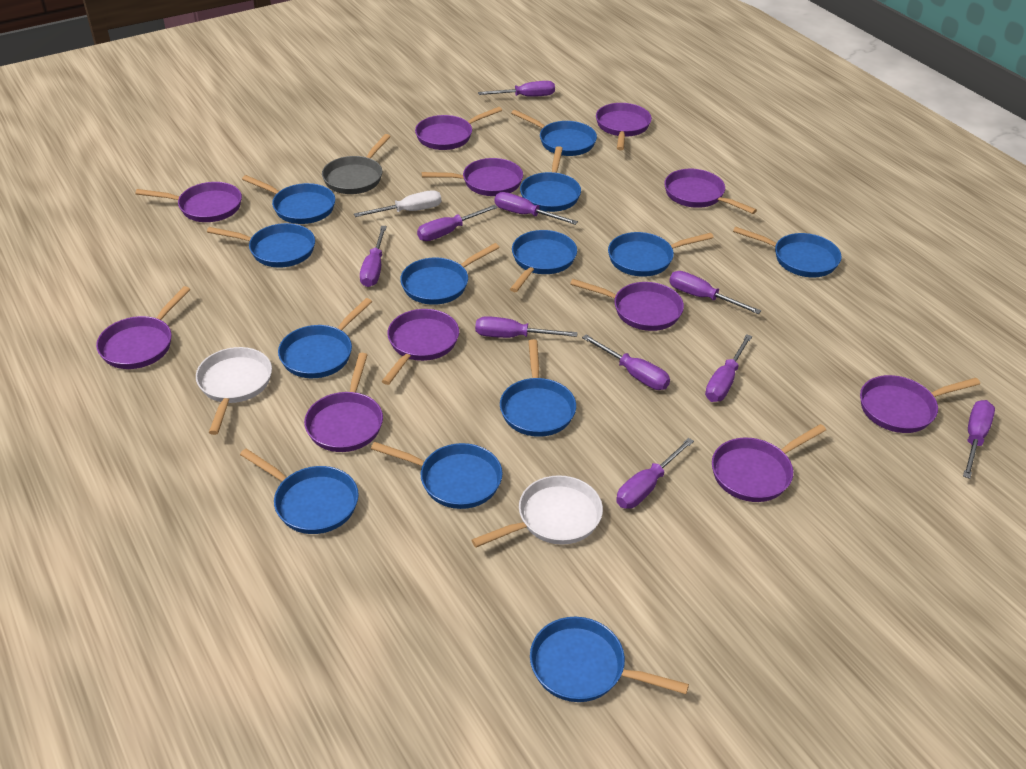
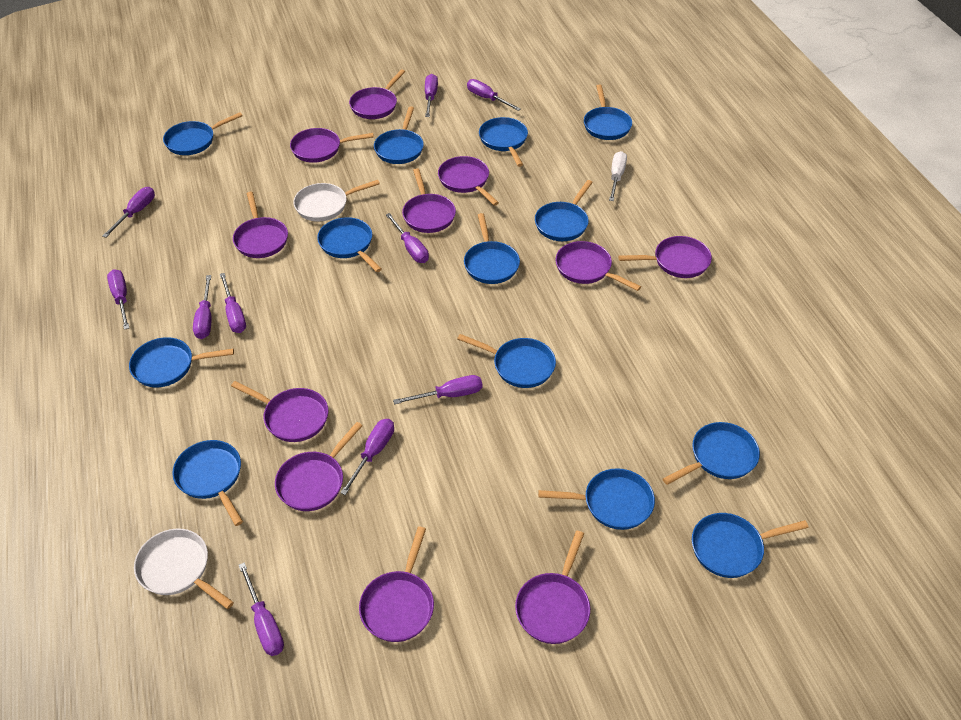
grey pan: 1 -> 0

